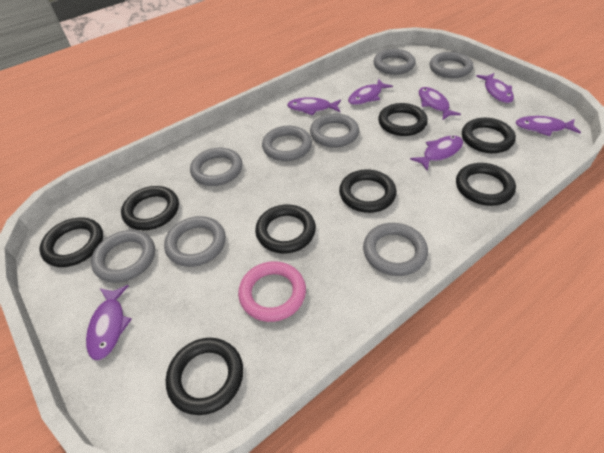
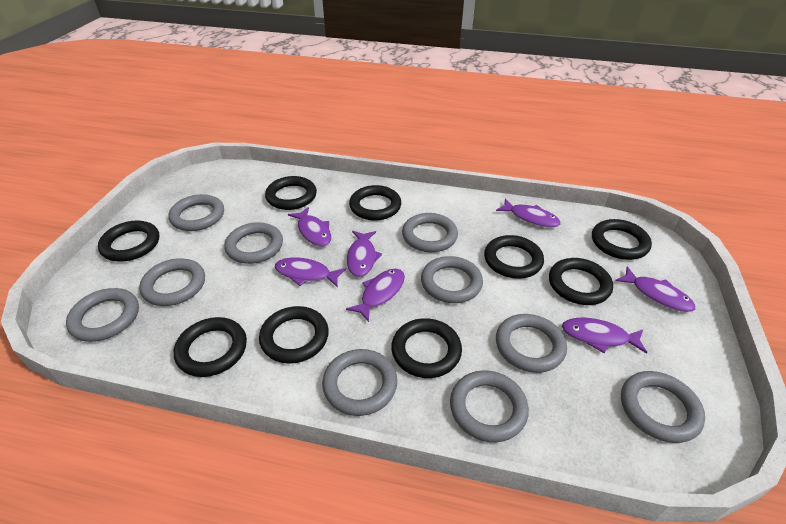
black ring: 8 -> 9
grey ring: 8 -> 10
pink ring: 1 -> 0

